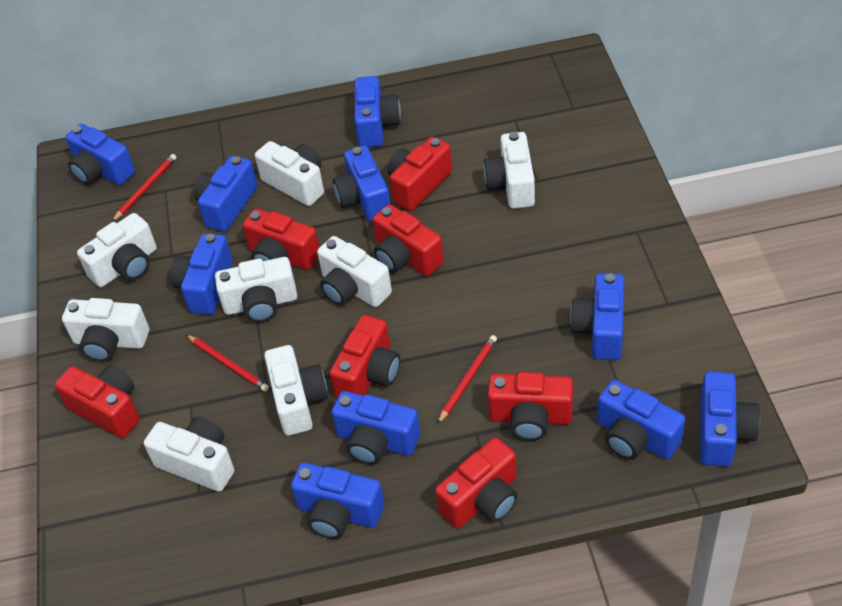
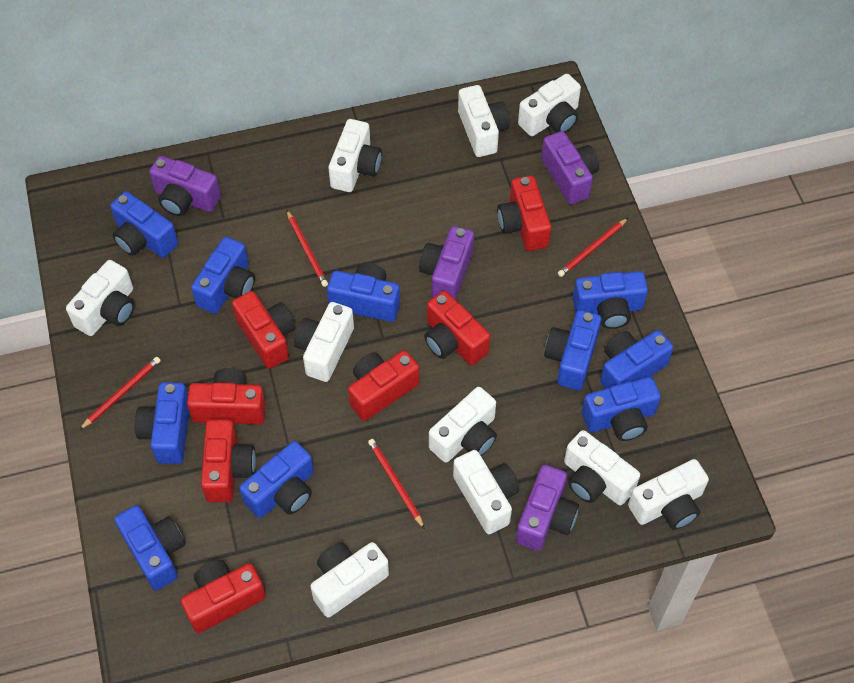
purple camera: 0 -> 4
red pencil: 3 -> 4
white camera: 8 -> 10

